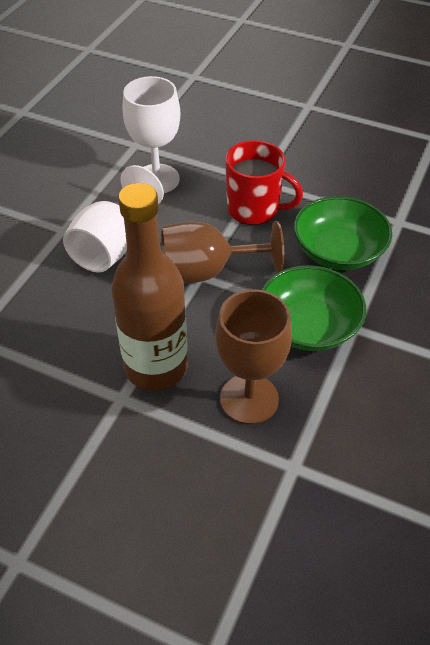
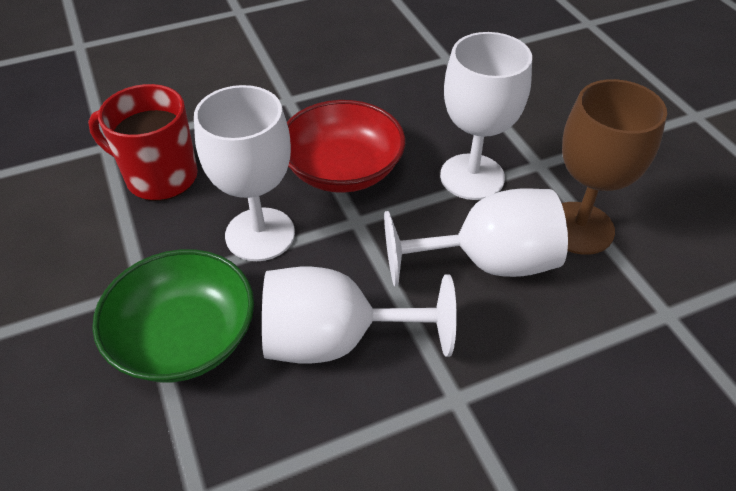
brown bottle: 1 -> 0
brown goblet: 2 -> 1
green bowl: 2 -> 1
red bowl: 0 -> 1
white goblet: 2 -> 4

